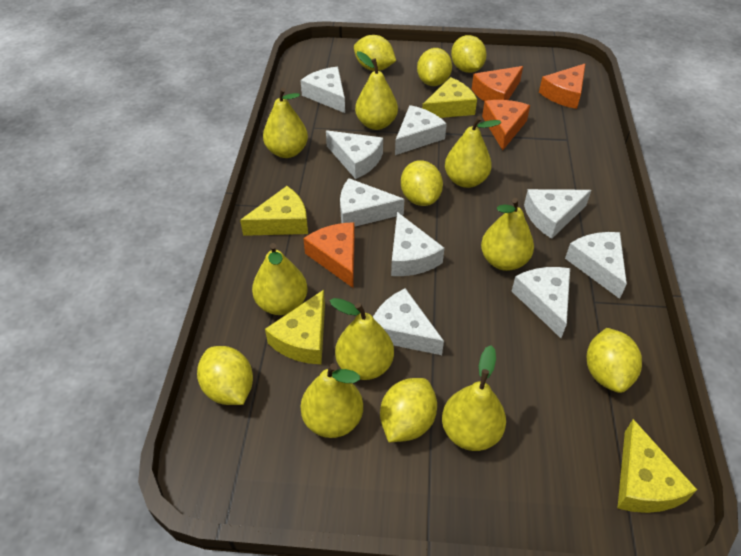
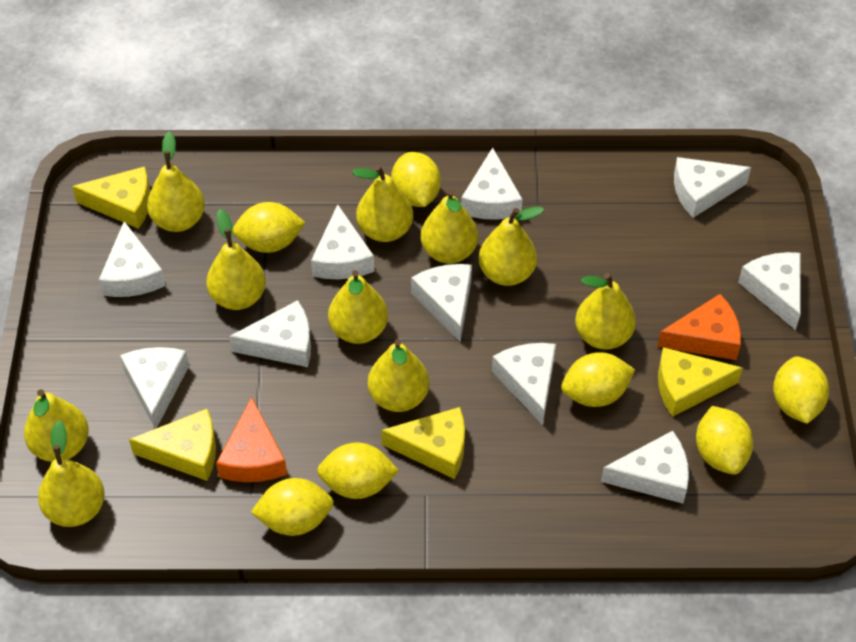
orange cheese: 4 -> 2
white cheese: 9 -> 10
yellow pear: 8 -> 10

